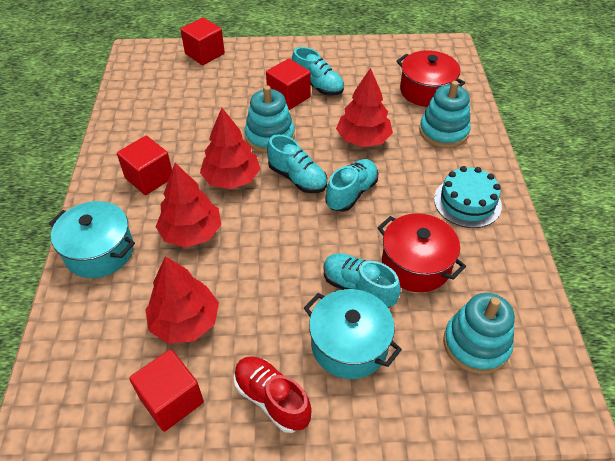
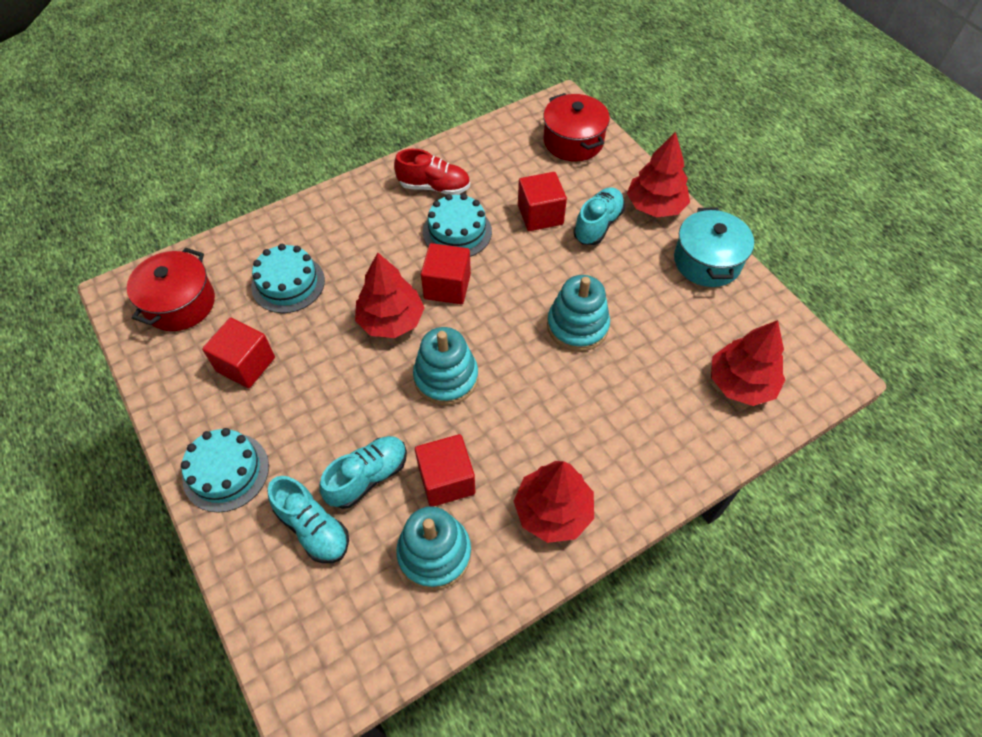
turquoise cake: 1 -> 3
turquoise pot: 2 -> 1
turquoise shoe: 4 -> 3

